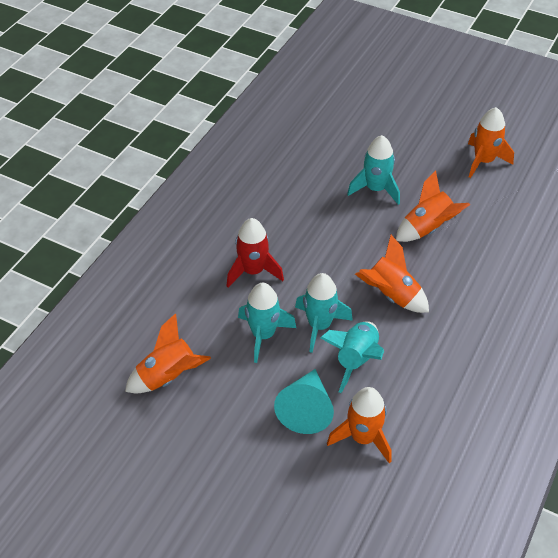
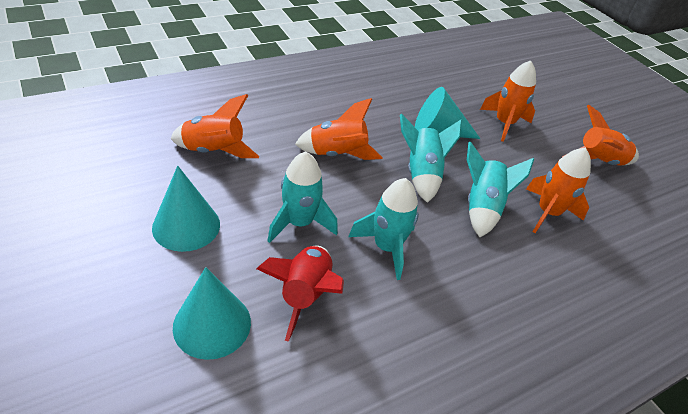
turquoise cone: 1 -> 3

